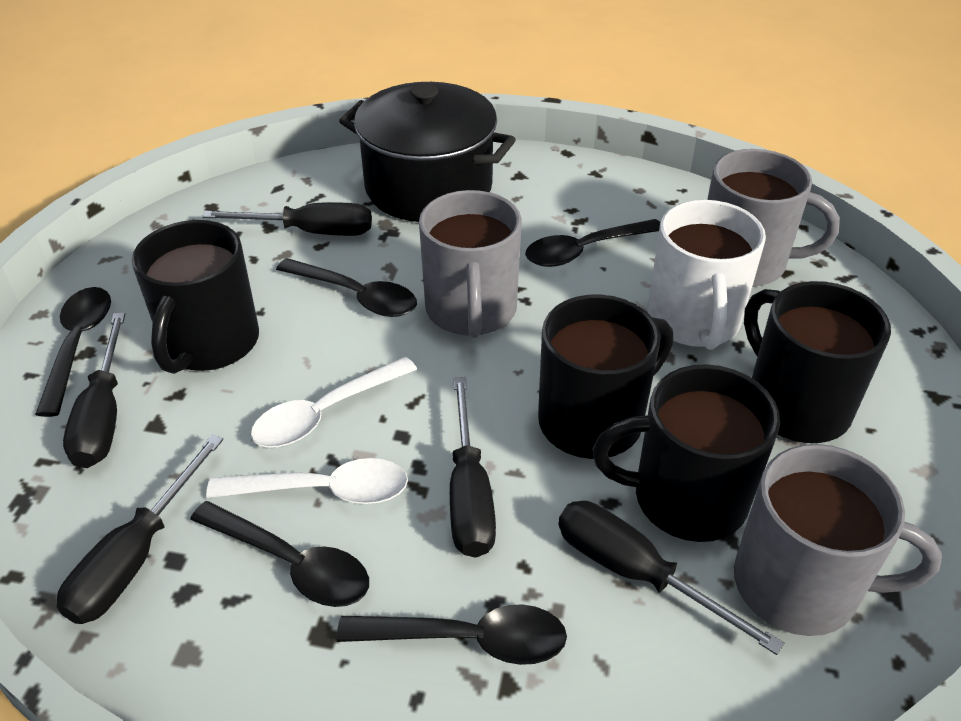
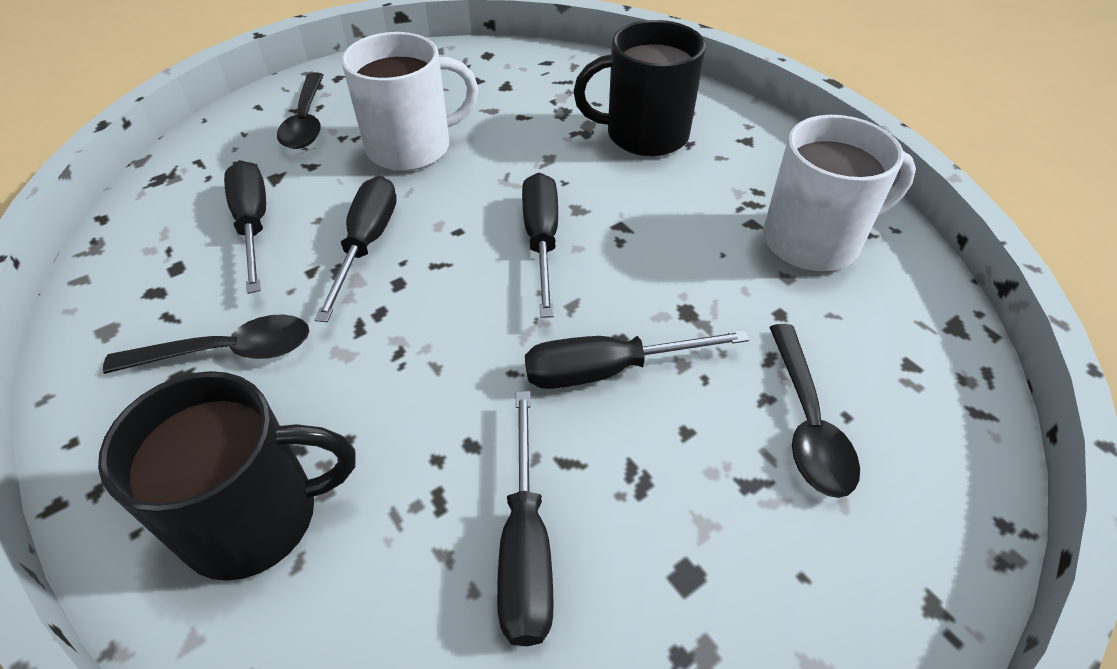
black mug: 4 -> 2
black pot: 1 -> 0
black spoon: 5 -> 3
grey mug: 3 -> 0
white mug: 1 -> 2
white spoon: 2 -> 0

